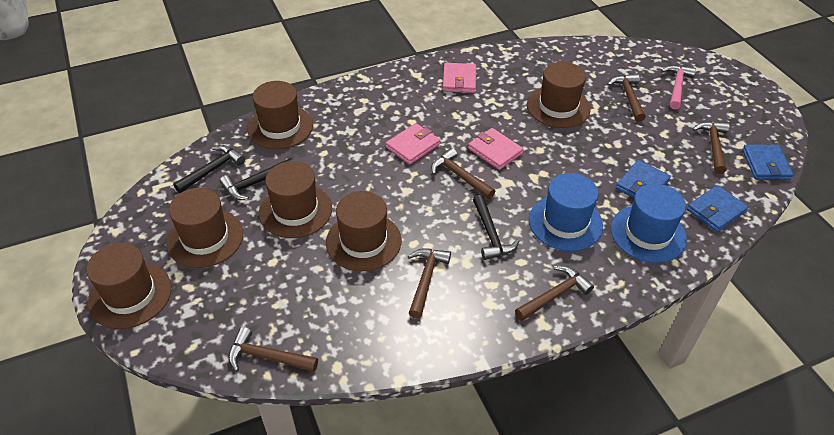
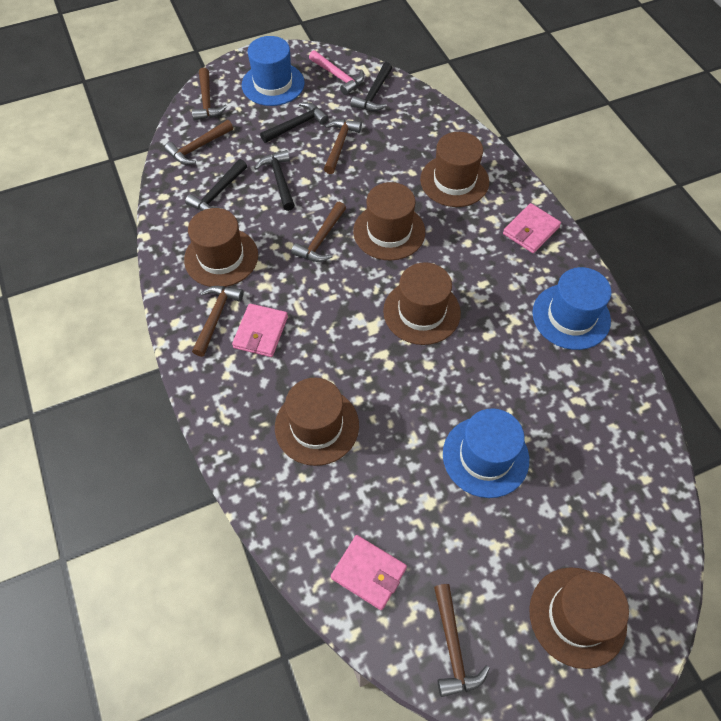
black hammer: 3 -> 4
blue hat: 2 -> 3
blue wallet: 3 -> 0

